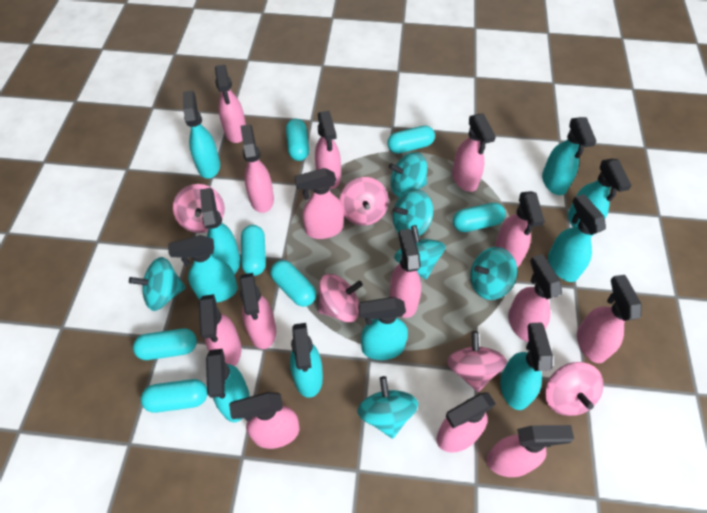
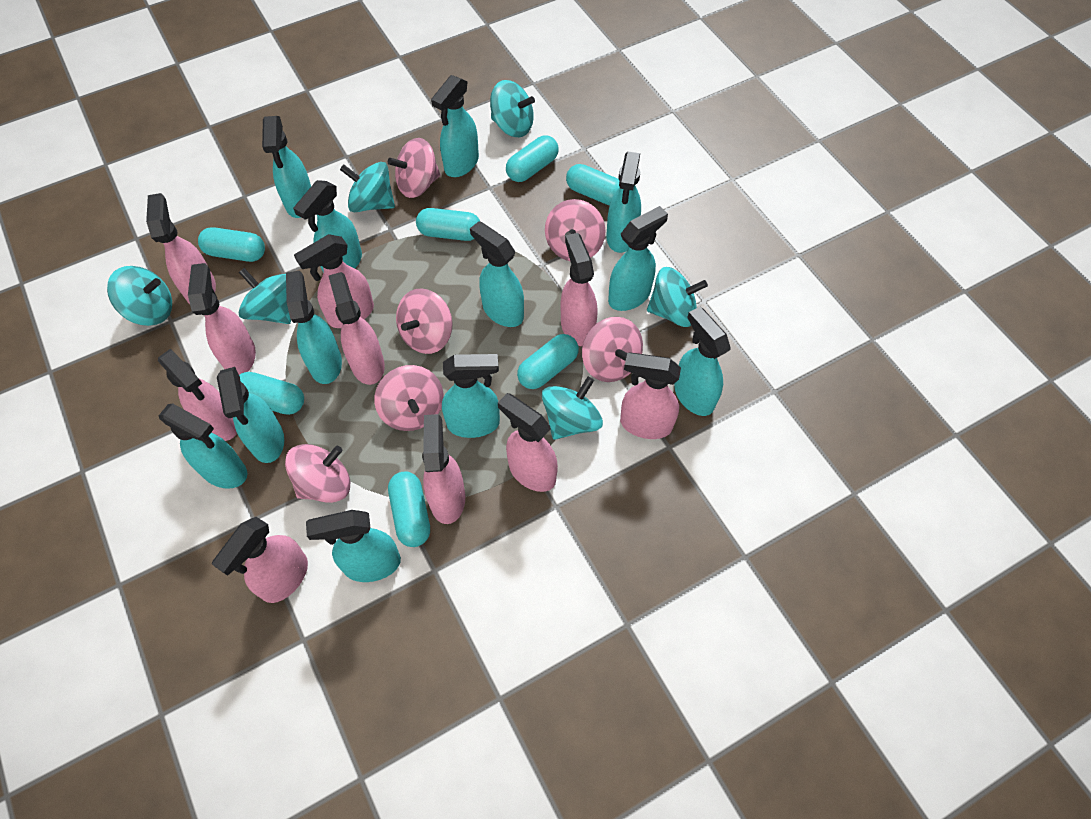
pink spinning top: 5 -> 6
pink spray bottle: 14 -> 10
turquoise spray bottle: 10 -> 12

